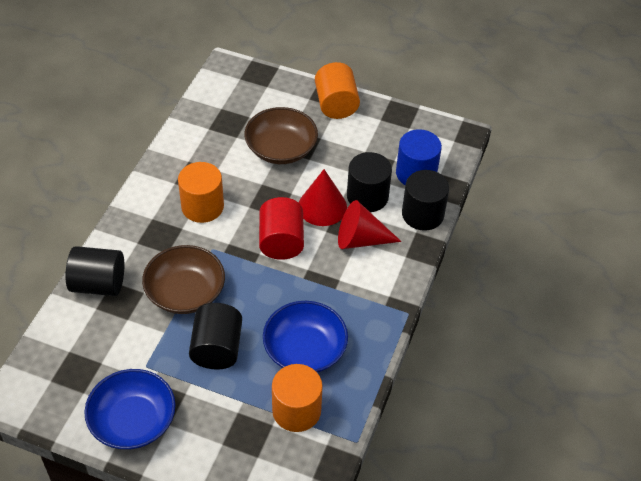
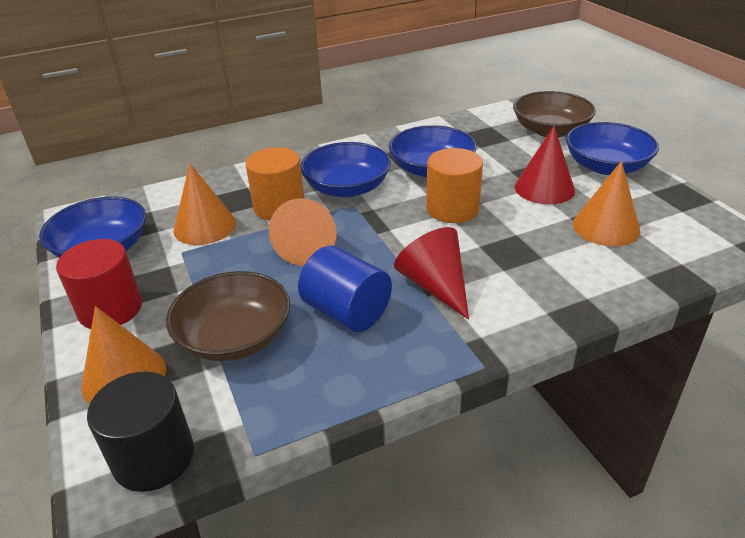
black cylinder: 4 -> 1
blue bowl: 2 -> 4
orange cone: 0 -> 4
orange cylinder: 3 -> 2

